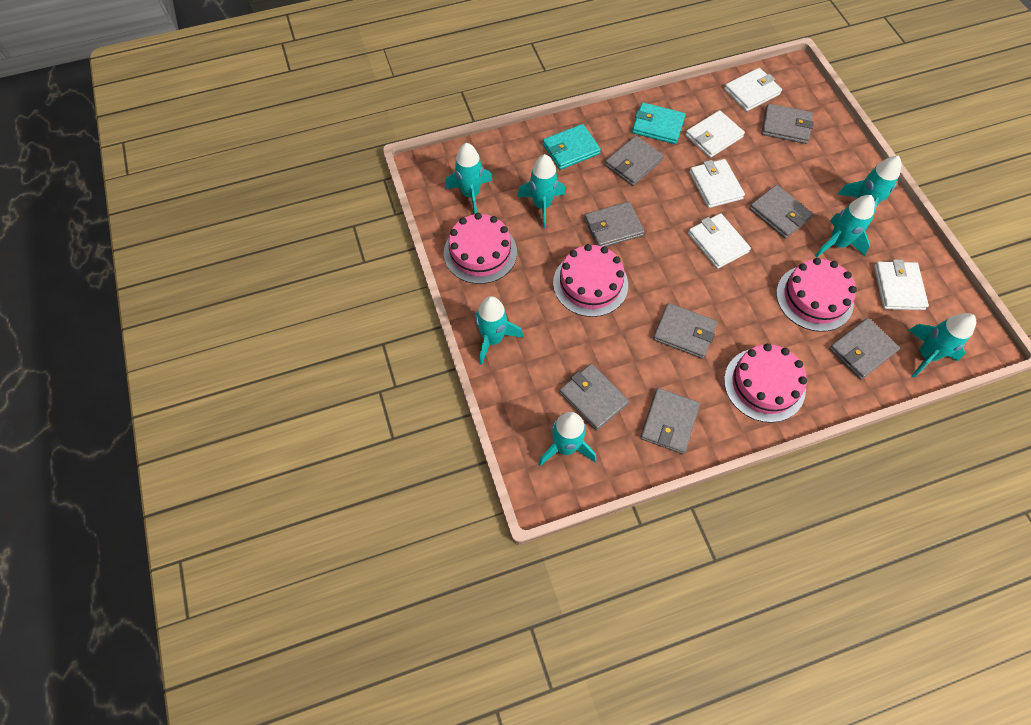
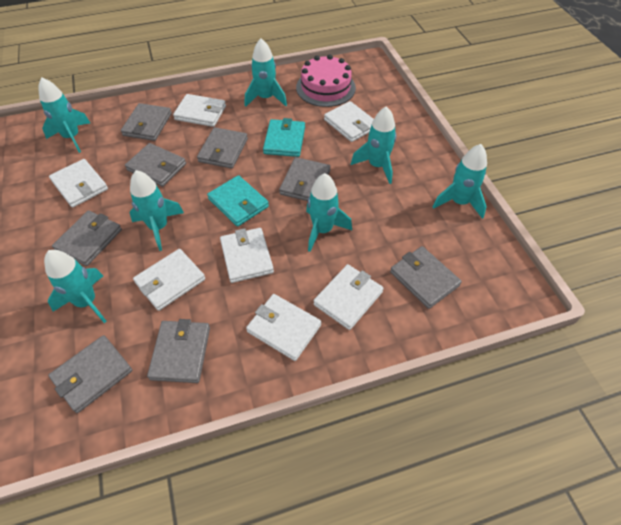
pink cake: 4 -> 1
white wallet: 5 -> 7

